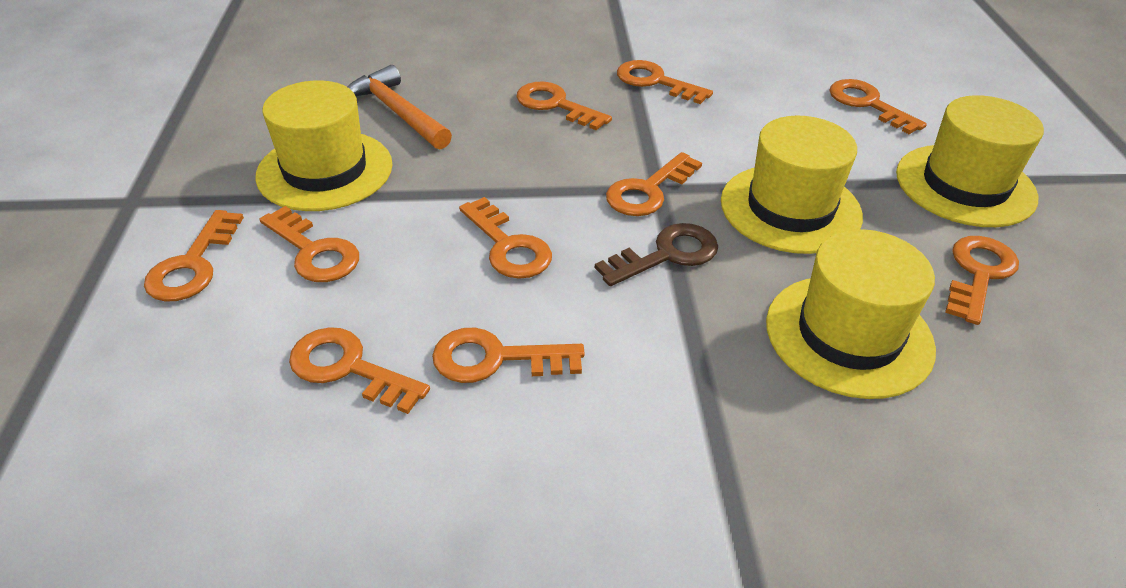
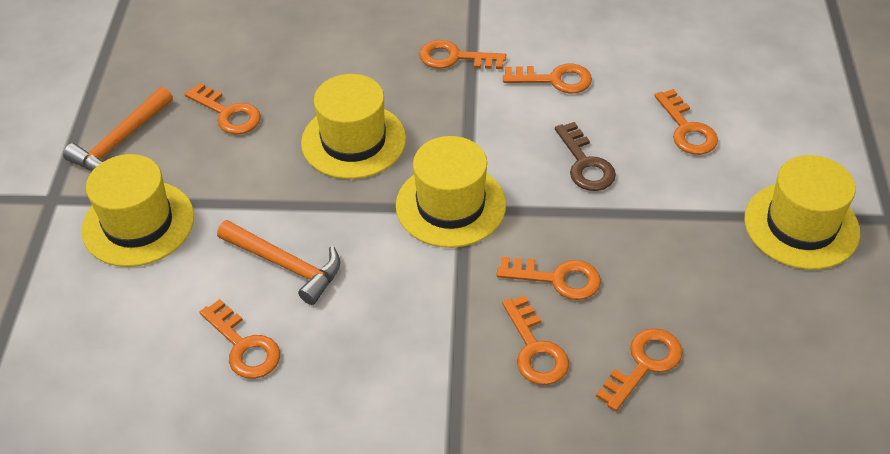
orange hammer: 1 -> 2
orange key: 10 -> 8

